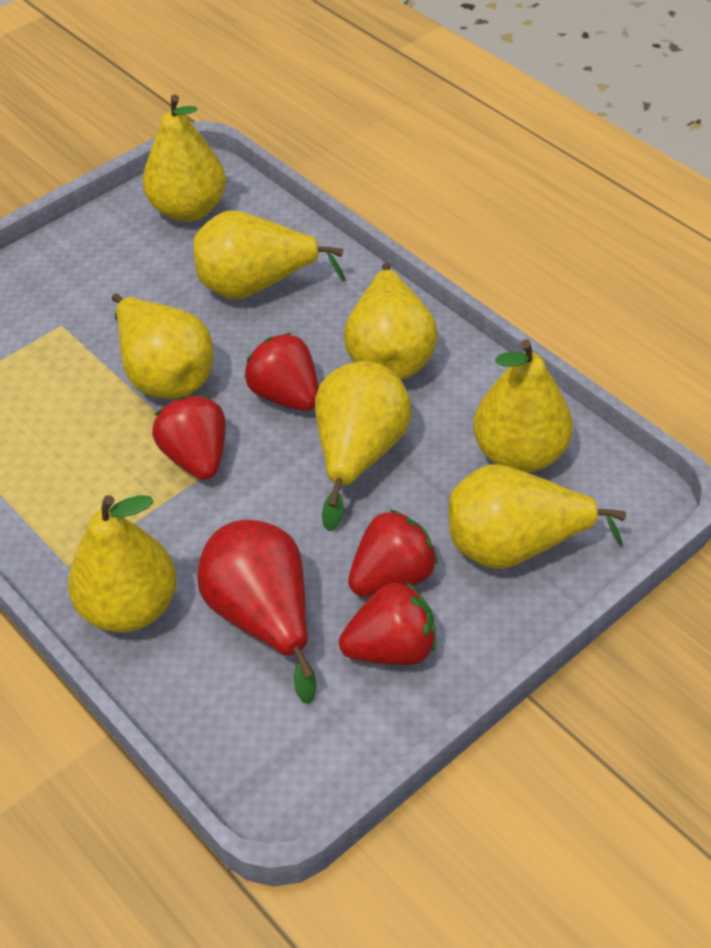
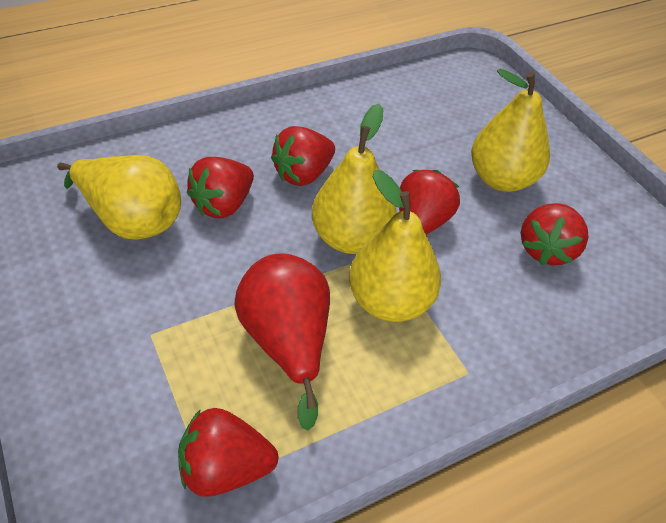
red strawberry: 4 -> 5
yellow pear: 8 -> 4

